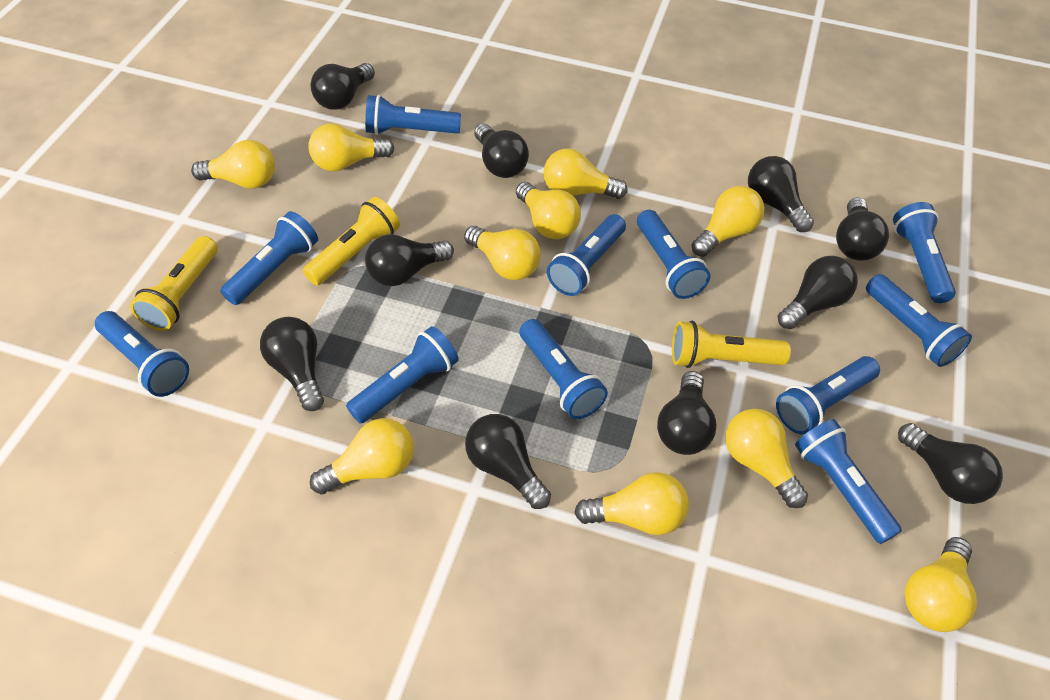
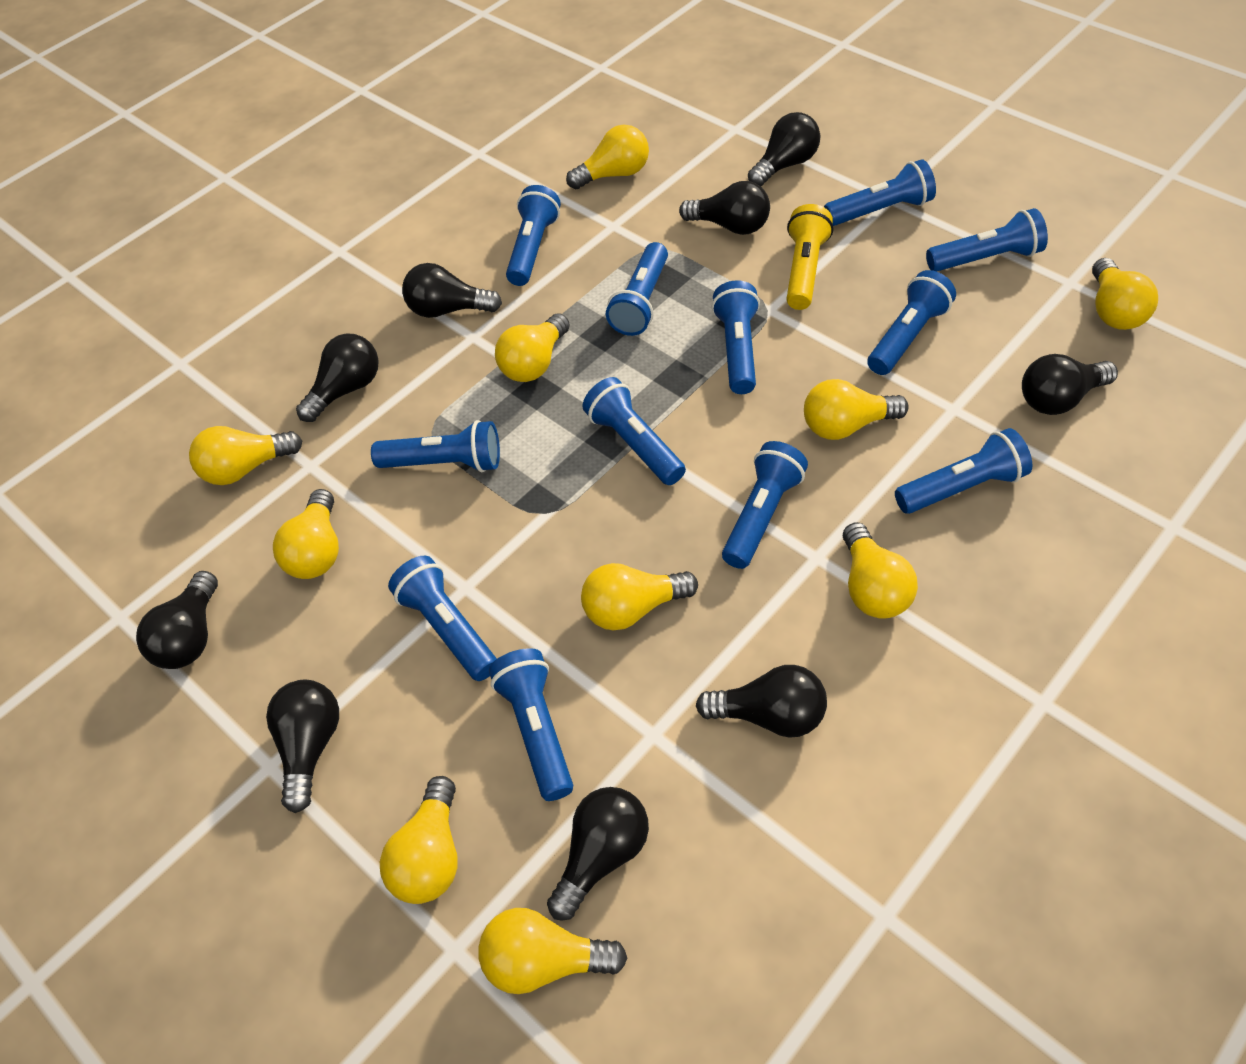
black light bulb: 10 -> 9
blue flashlight: 11 -> 12
yellow flashlight: 3 -> 1

